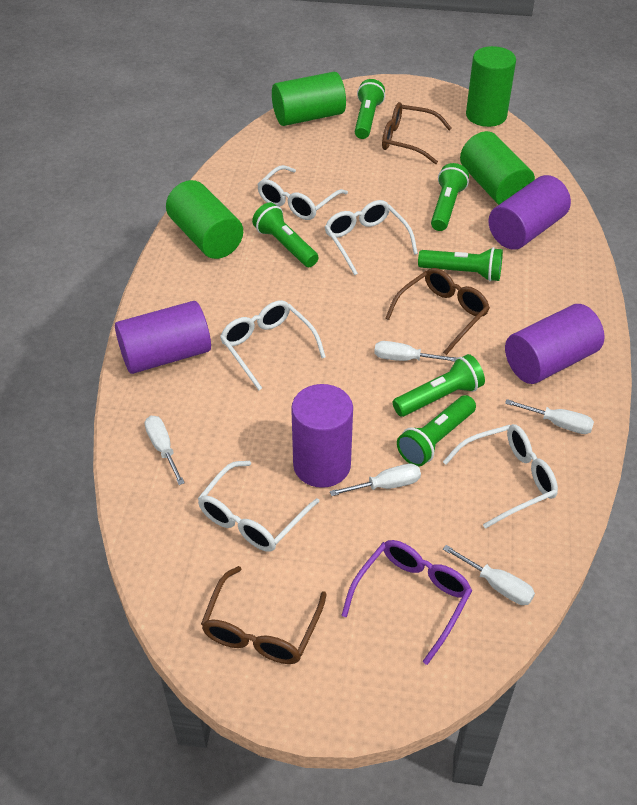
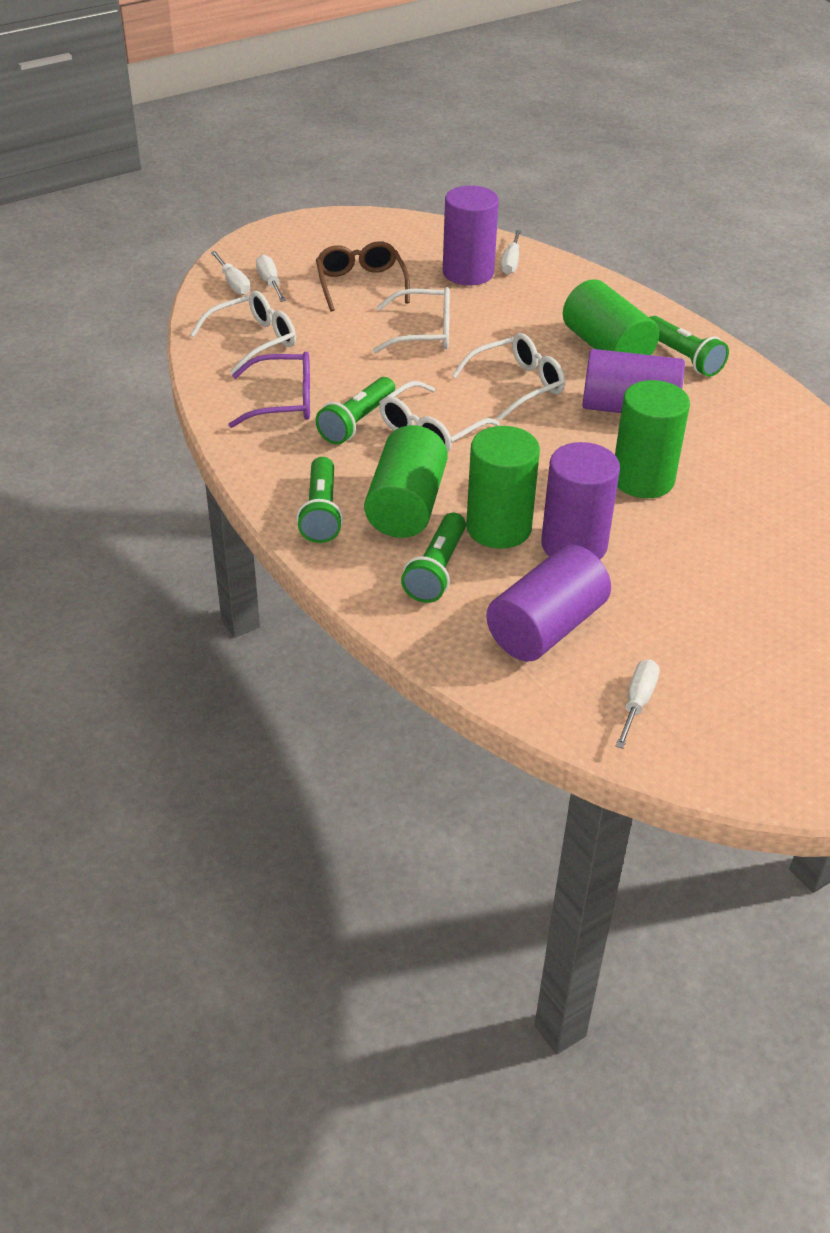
brown glasses: 3 -> 1
green flashlight: 6 -> 4
white glasses: 5 -> 4
white screwdriver: 5 -> 4

